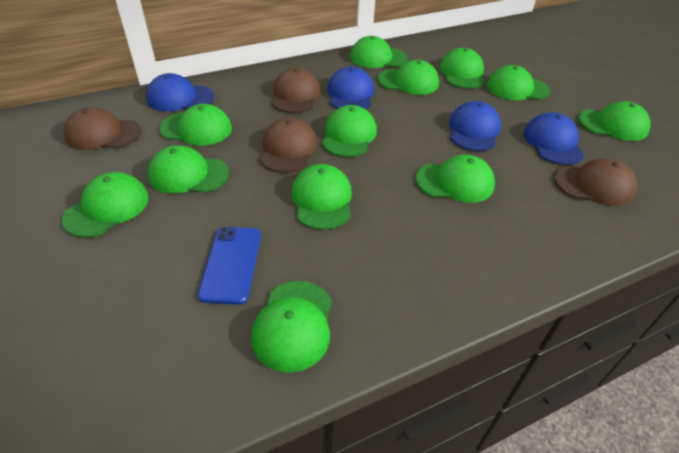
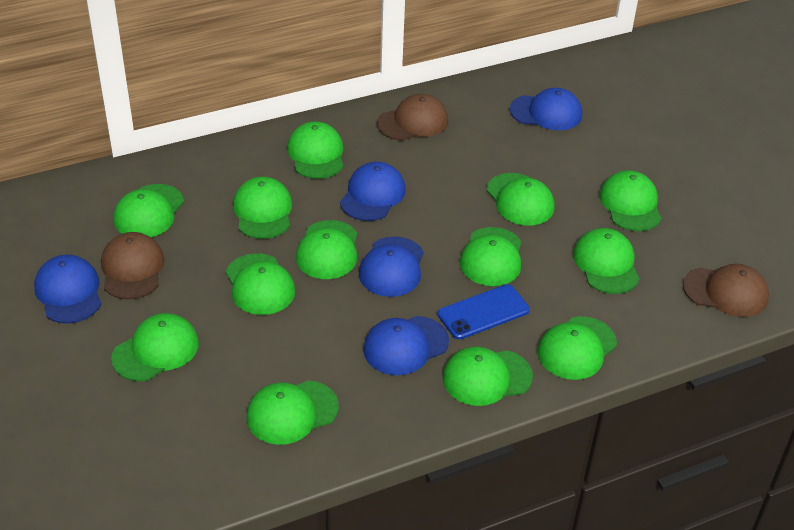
blue cap: 4 -> 5
brown cap: 4 -> 3
green cap: 12 -> 13

